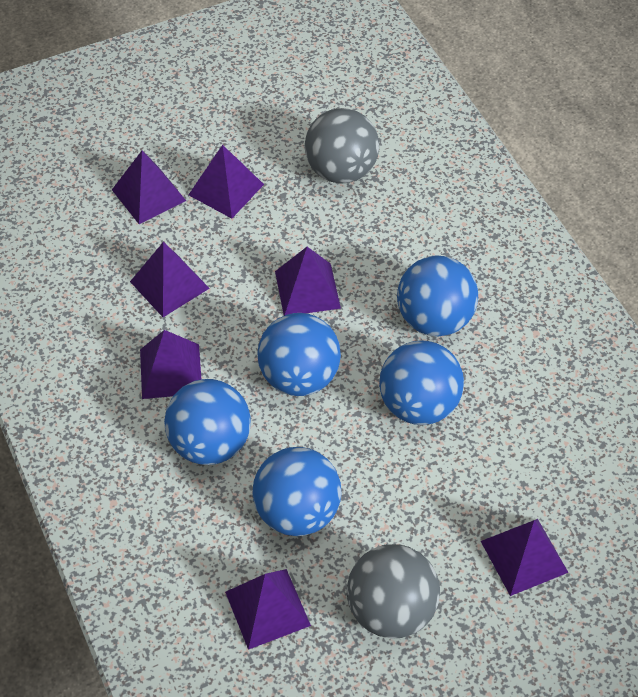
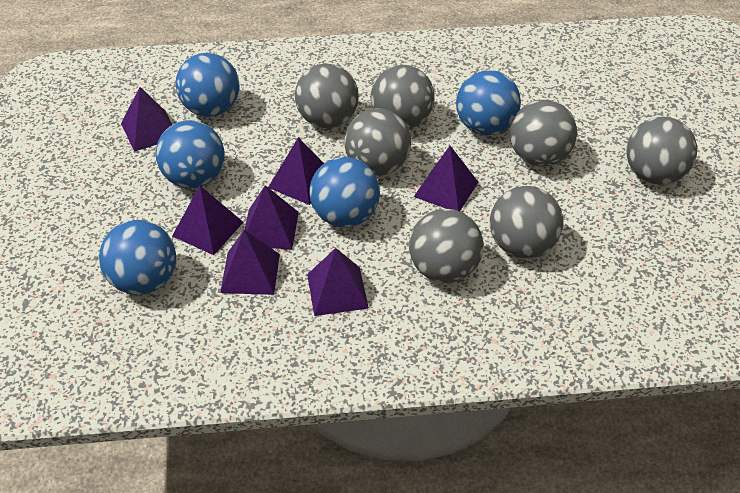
grey ball: 2 -> 7

